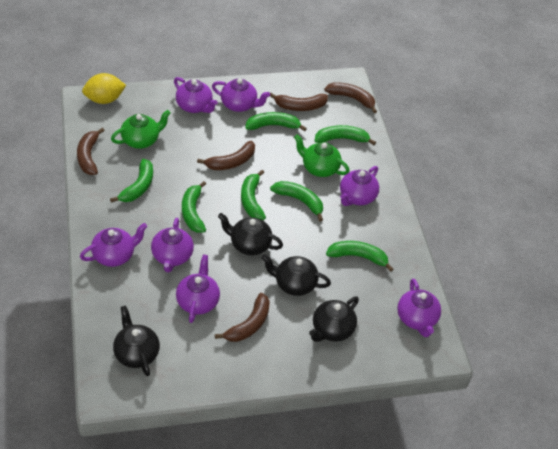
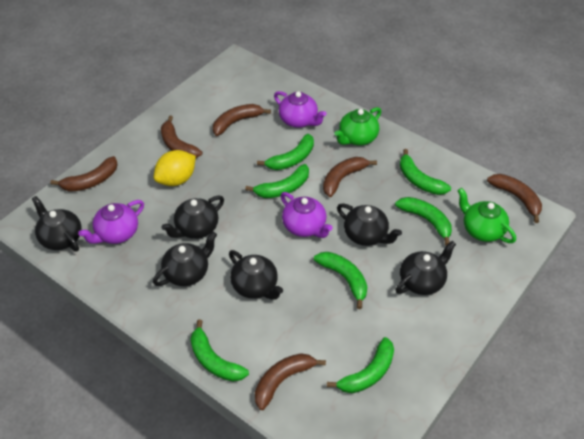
black teapot: 4 -> 6
brown banana: 5 -> 6
purple teapot: 7 -> 3

